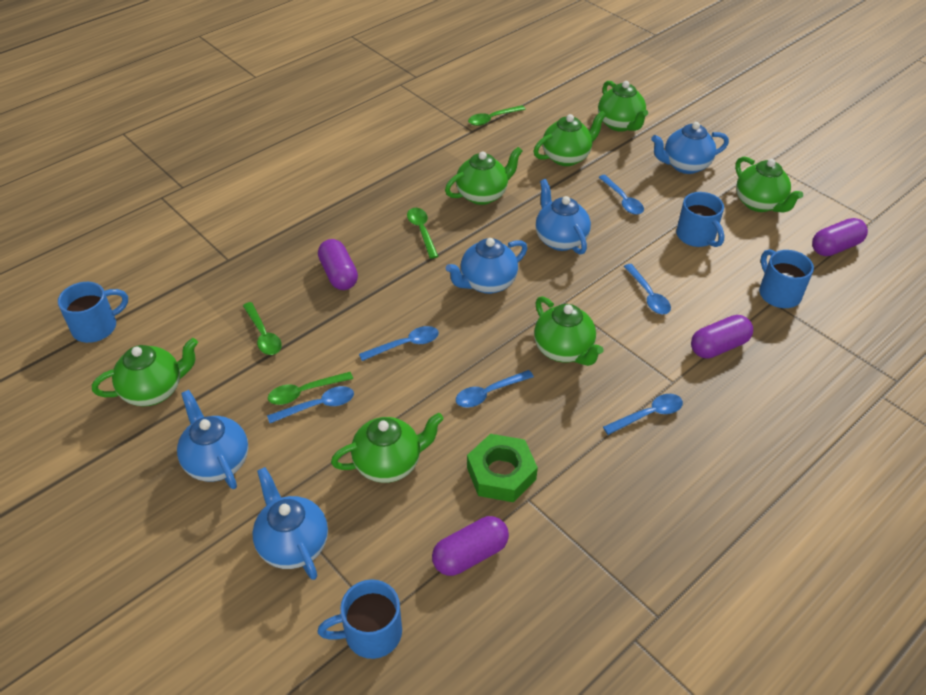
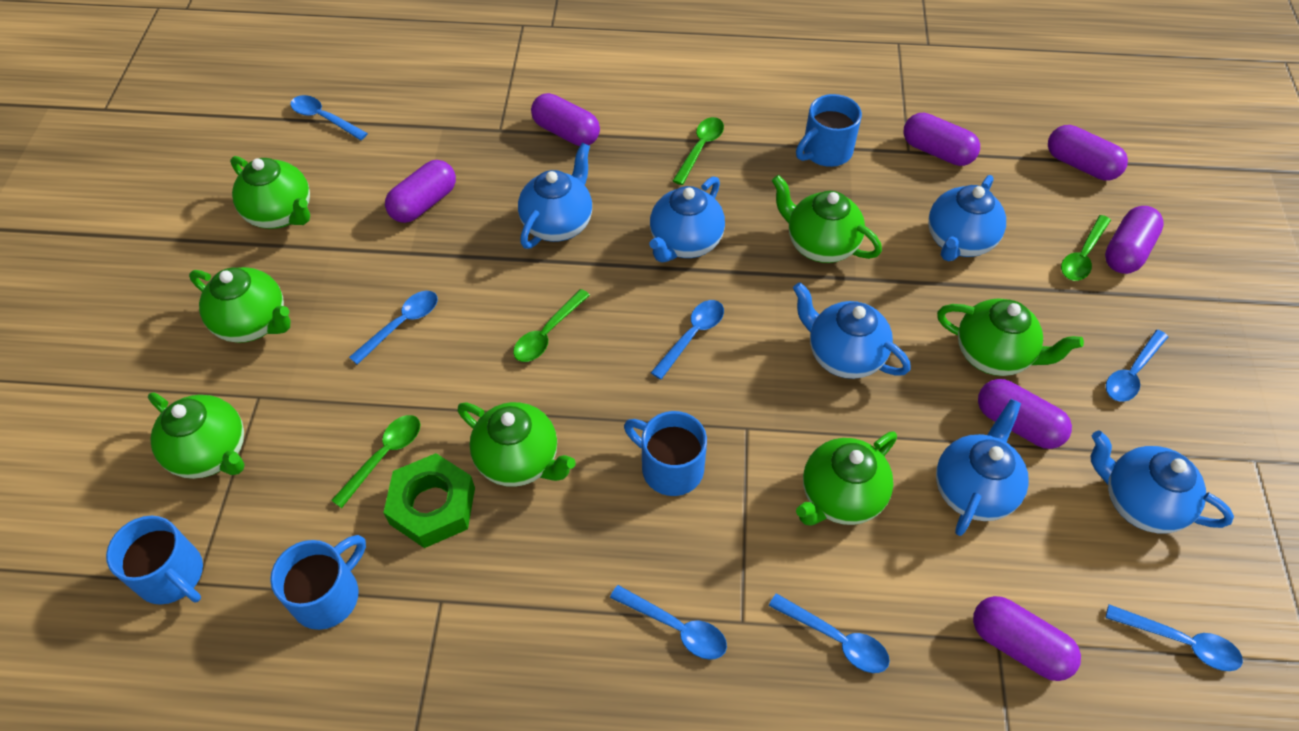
blue spoon: 6 -> 7
blue teapot: 5 -> 6
purple capsule: 4 -> 7

